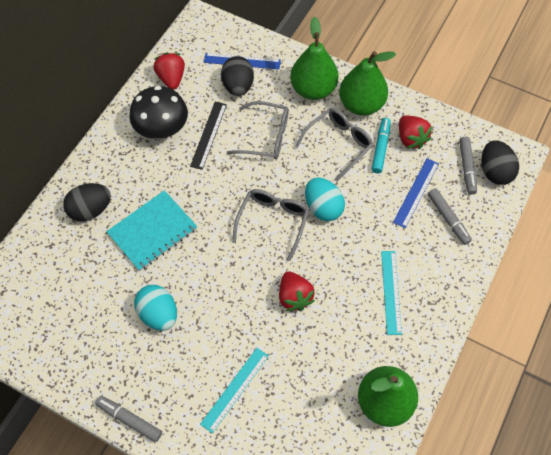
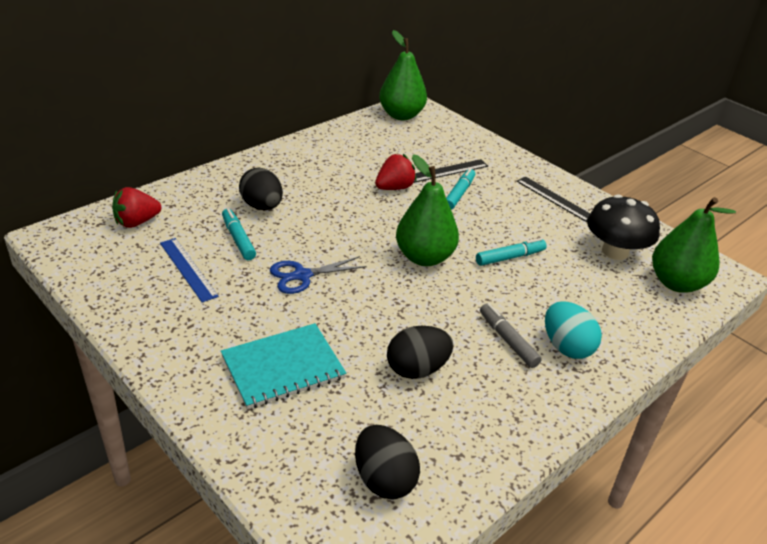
black ruler: 1 -> 2
blue ruler: 2 -> 1
blue scissors: 0 -> 1
grey glasses: 3 -> 0
grey marker: 3 -> 1
red strawberry: 3 -> 2
turquoise egg: 2 -> 1
turquoise marker: 1 -> 3
turquoise ruler: 2 -> 0

